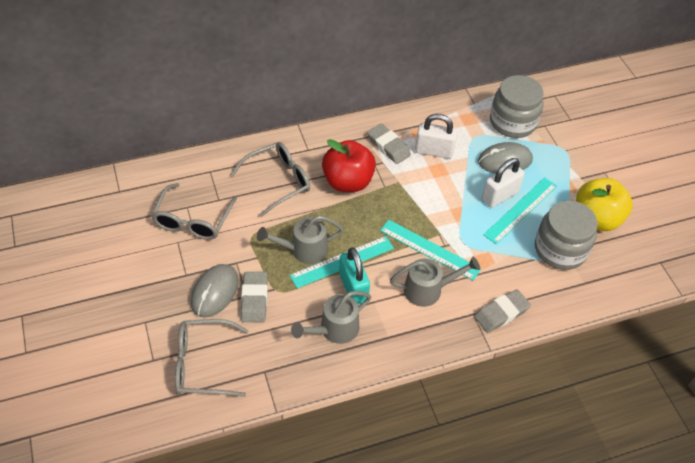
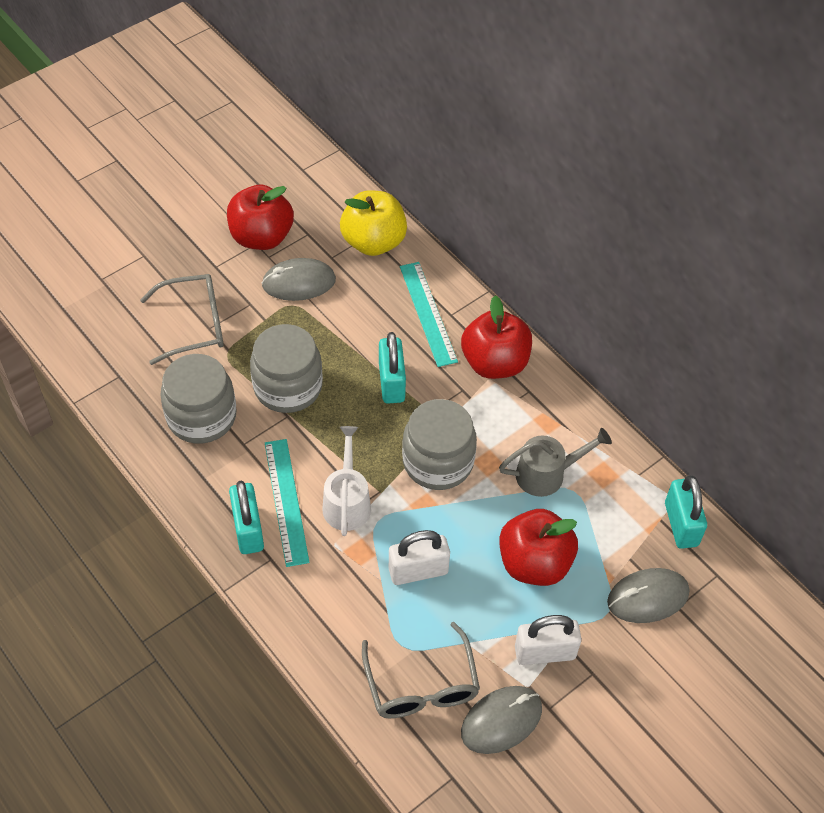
grey eraser: 3 -> 0
grey glasses: 3 -> 2
grey jar: 2 -> 3
grey mouse: 2 -> 3
grey watering can: 3 -> 1
red apple: 1 -> 3
turquoise padlock: 1 -> 3
turquoise ruler: 3 -> 2
white watering can: 0 -> 1

